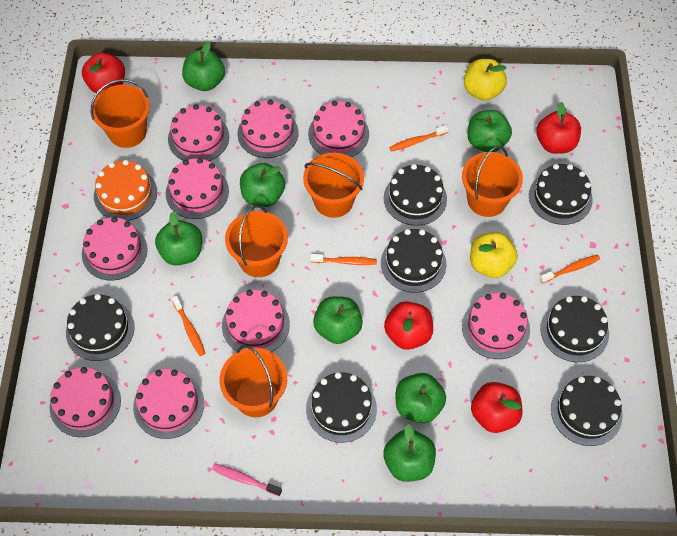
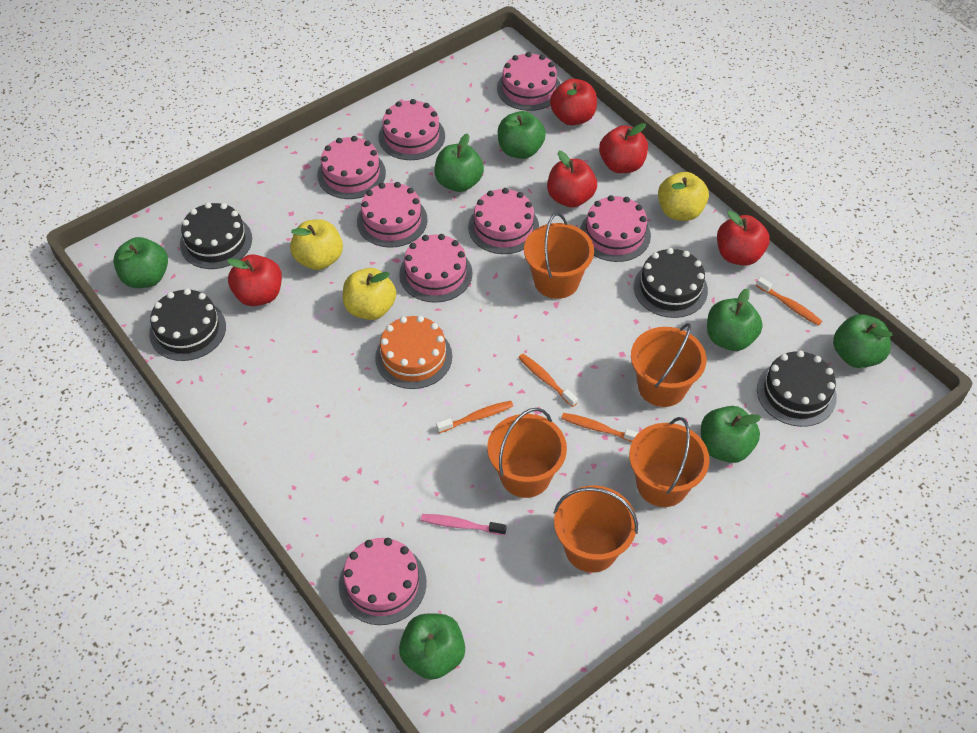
black cake: 7 -> 4
pink cake: 9 -> 8
red apple: 4 -> 5
yellow apple: 2 -> 3

